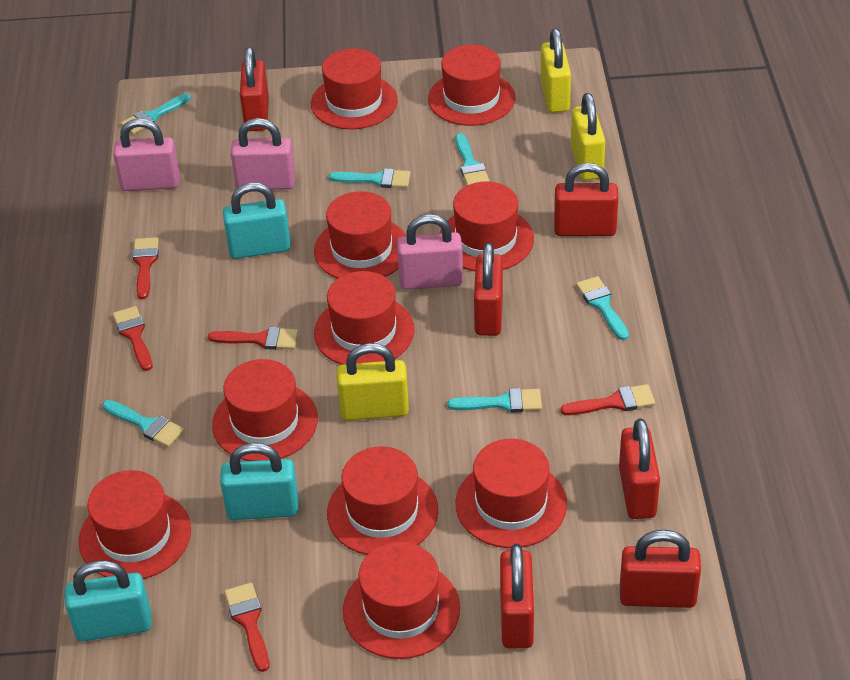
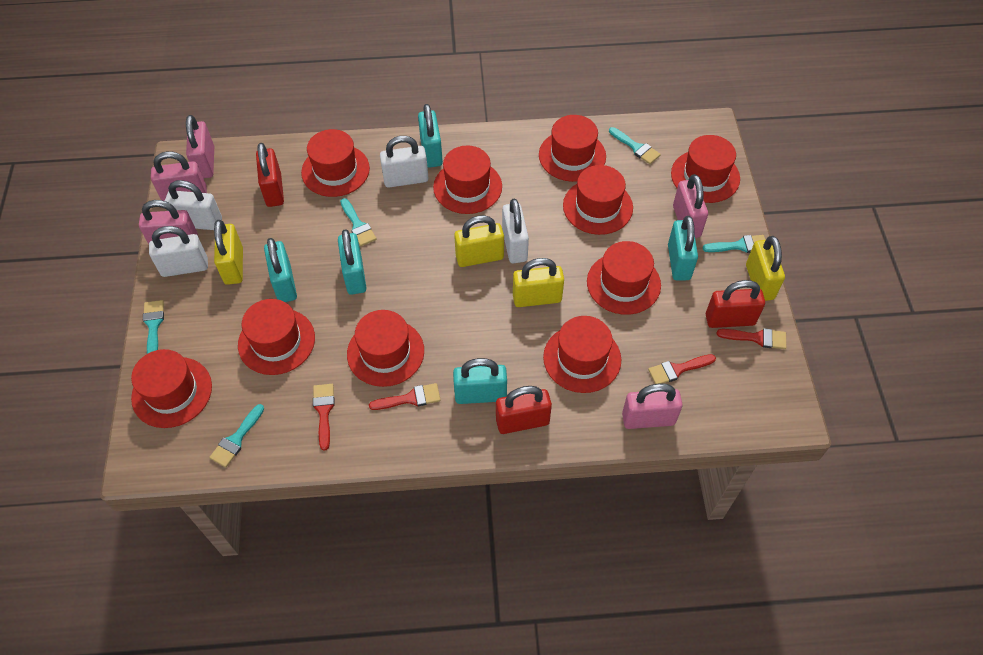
pink padlock: 3 -> 5
red brush: 5 -> 4
red padlock: 6 -> 3
turquoise brush: 6 -> 5
turquoise padlock: 3 -> 5
white padlock: 0 -> 4
yellow padlock: 3 -> 4

